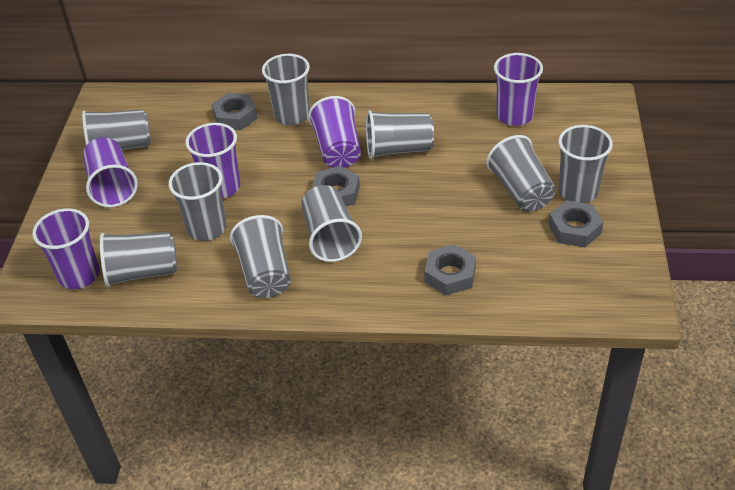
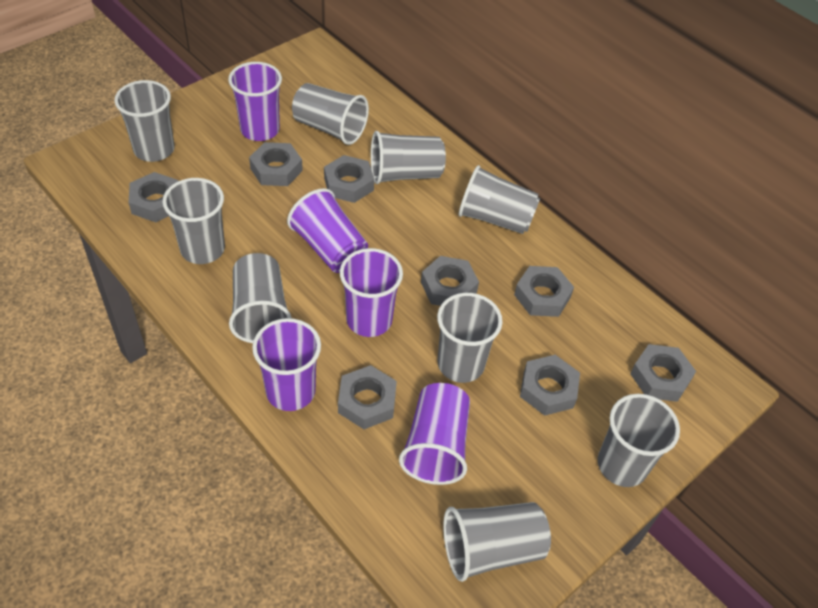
grey nut: 4 -> 8

